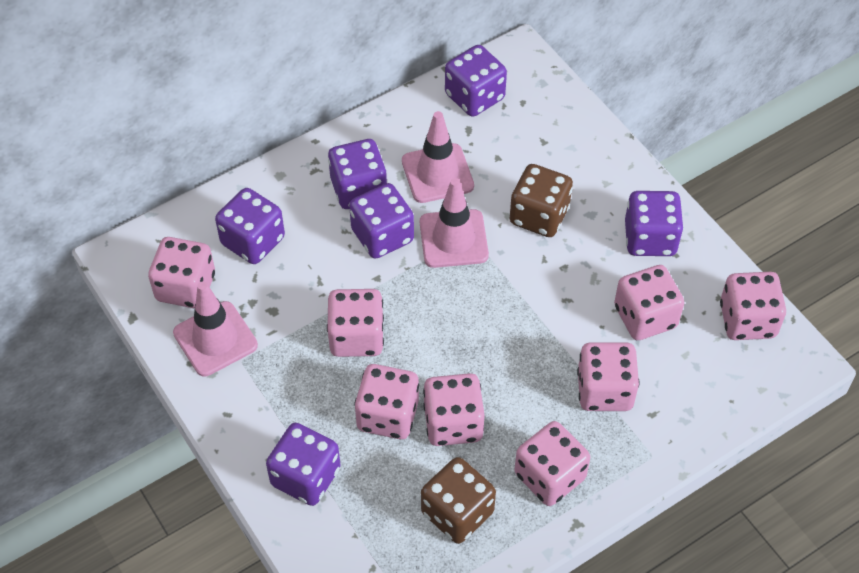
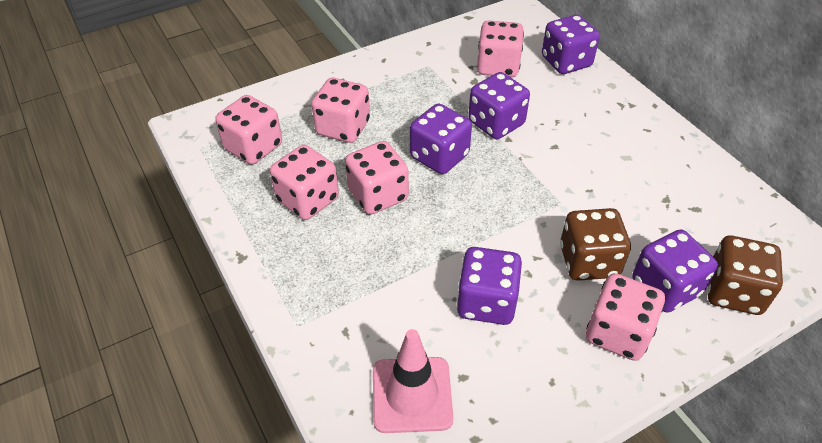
pink dice: 8 -> 6
pink traffic cone: 3 -> 1
purple dice: 6 -> 5

